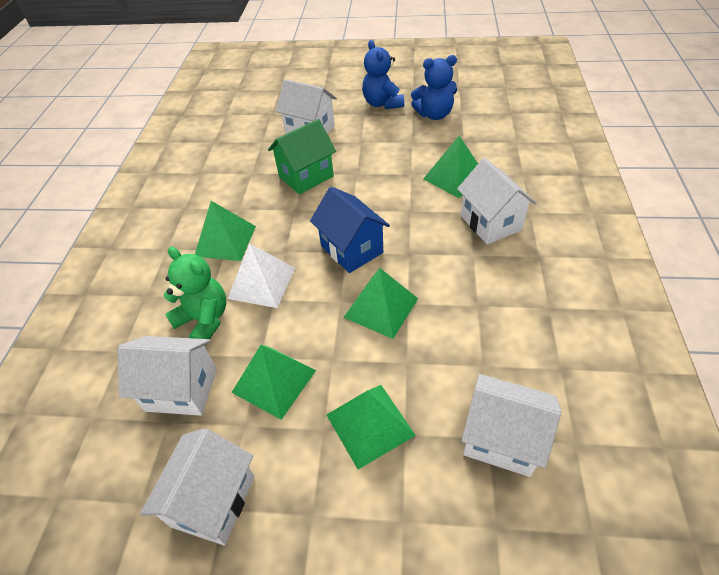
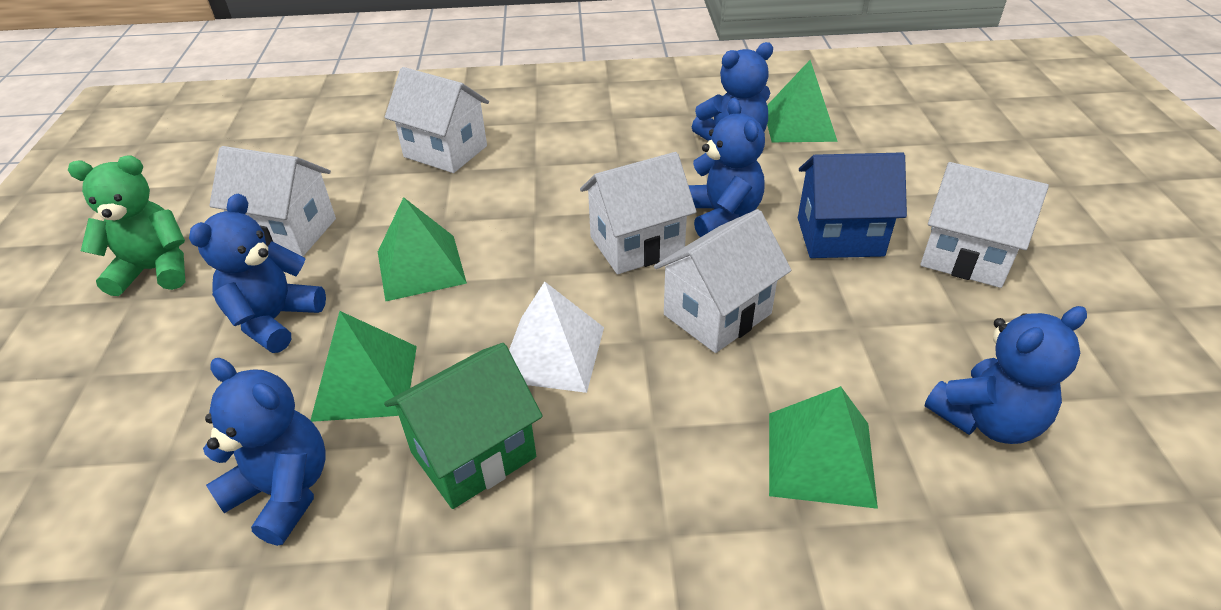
blue teddy bear: 2 -> 5
green pyramid: 5 -> 4

